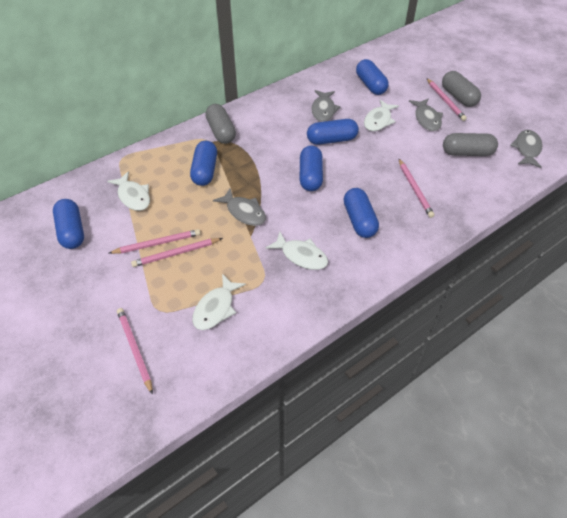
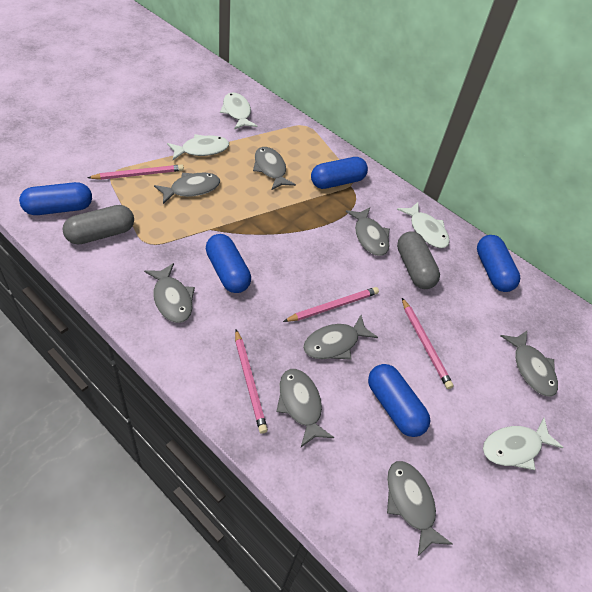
blue capsule: 6 -> 5
grey capsule: 3 -> 2
grey fish: 4 -> 8
pink pencil: 5 -> 4

